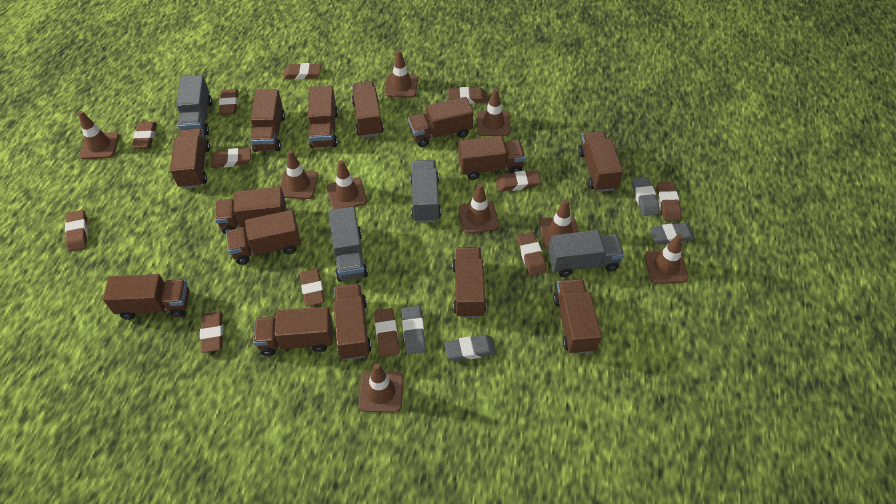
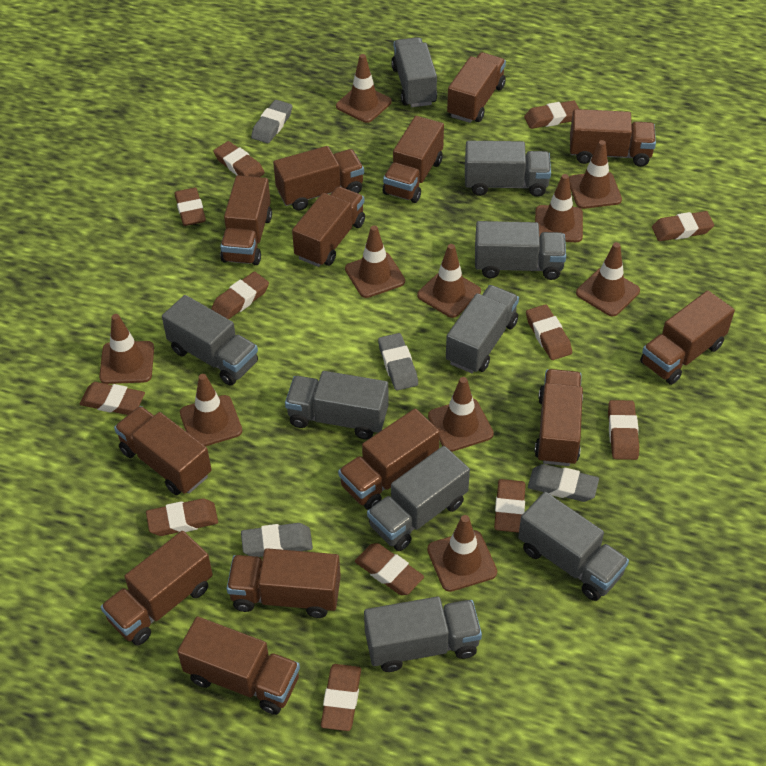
brown traffic cone: 9 -> 10
brown truck: 14 -> 13
grey truck: 4 -> 9

